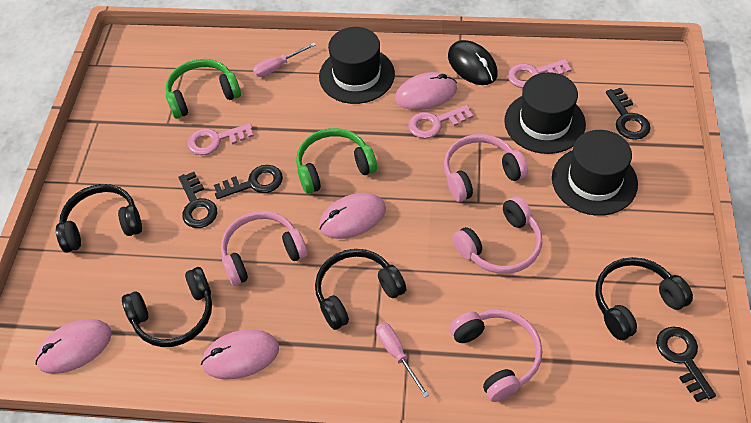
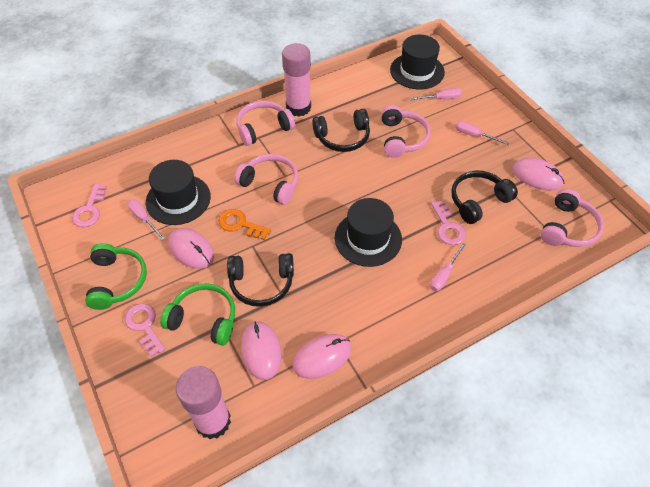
black headphones: 4 -> 3
black key: 4 -> 0
black mouse: 1 -> 0
orange key: 0 -> 1
pink glue stick: 0 -> 2
pink screwdriver: 2 -> 4

